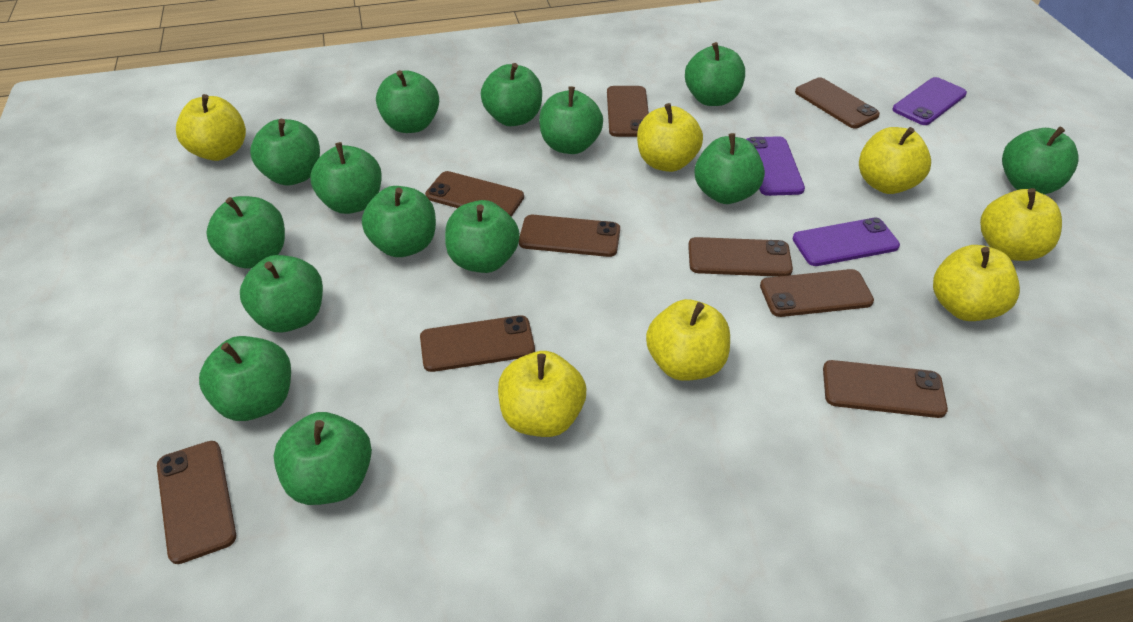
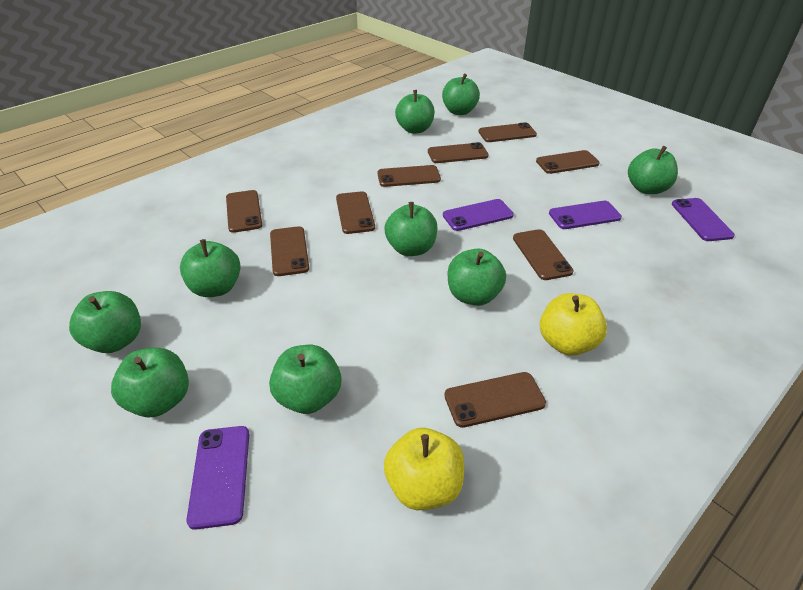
green apple: 14 -> 9
purple phone: 3 -> 4
yellow apple: 7 -> 2

